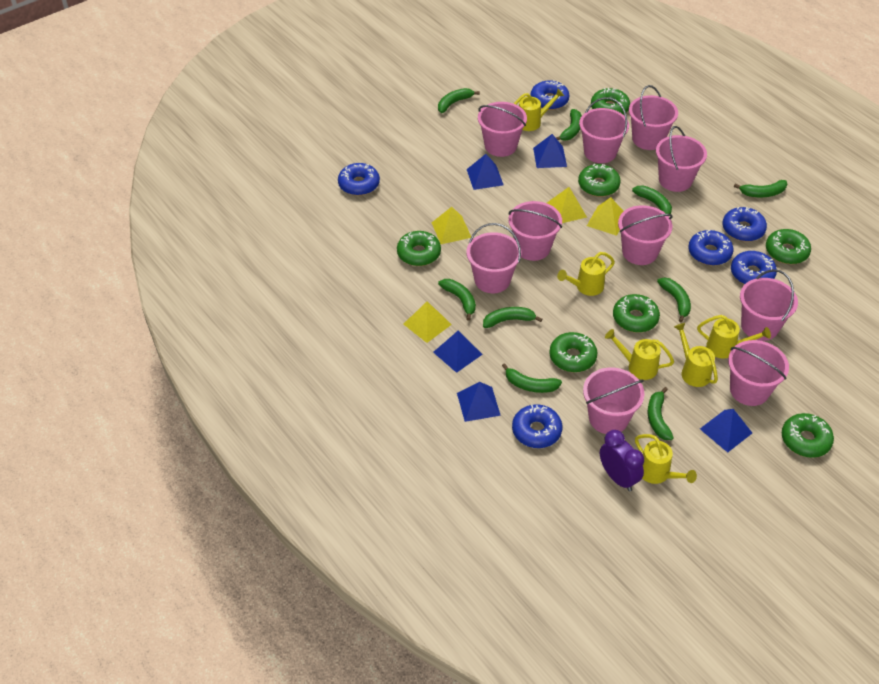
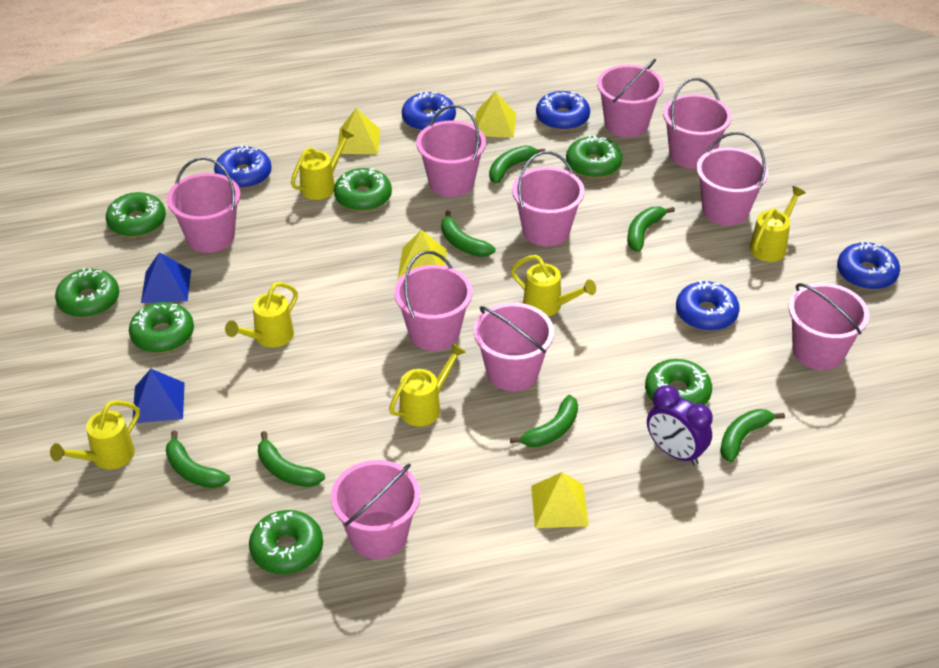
blue donut: 6 -> 5
blue pyramid: 5 -> 2
green banana: 9 -> 7

